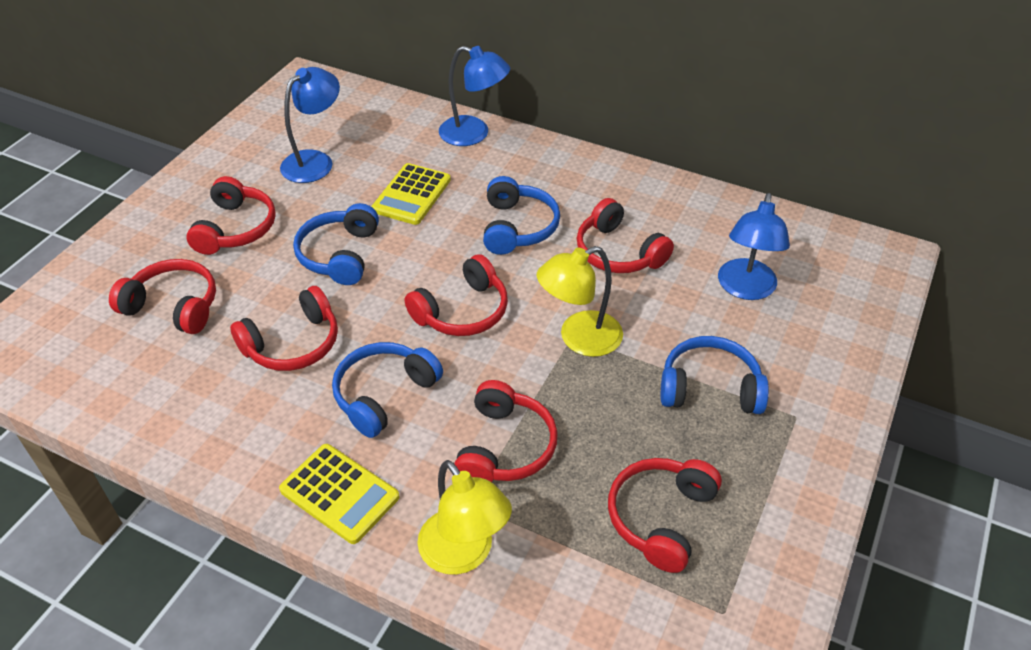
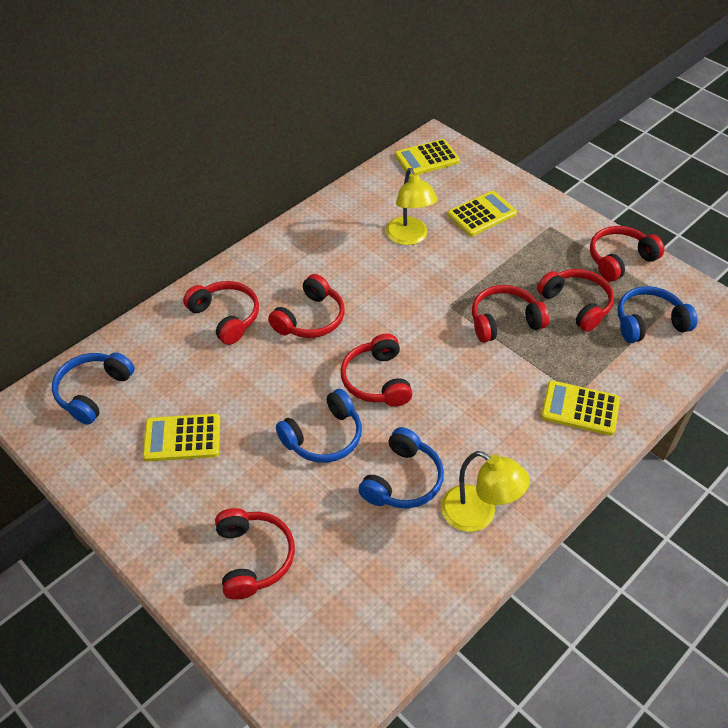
blue lamp: 3 -> 0
yellow calculator: 2 -> 4

